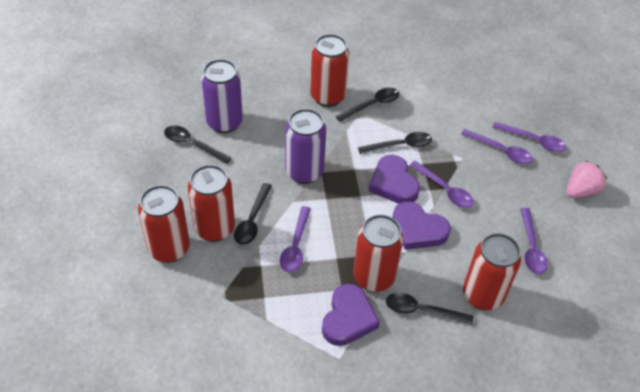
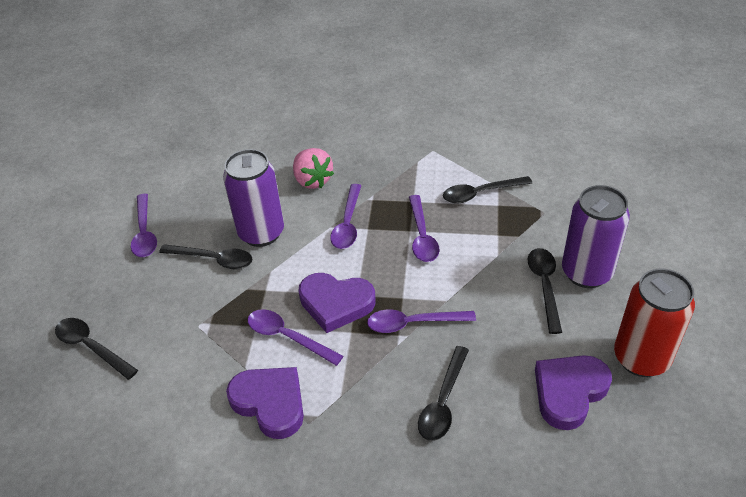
red can: 5 -> 1

